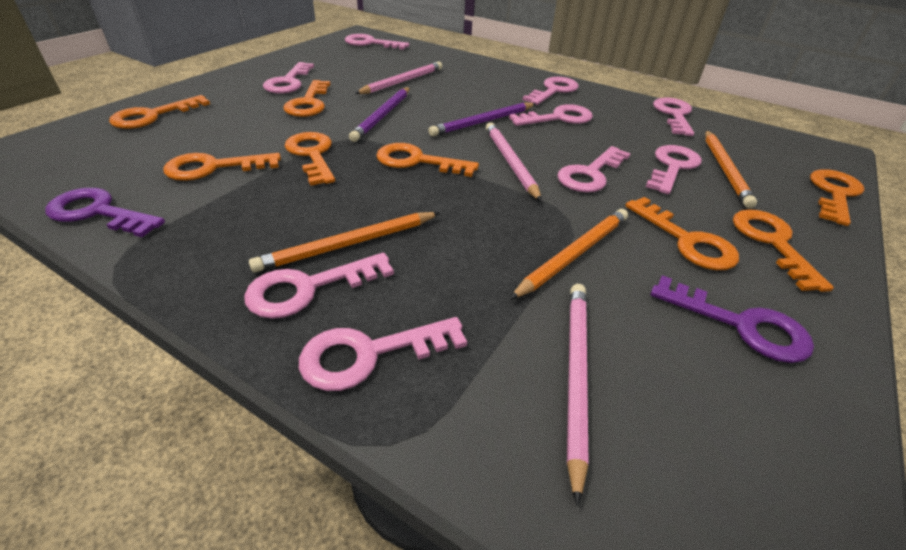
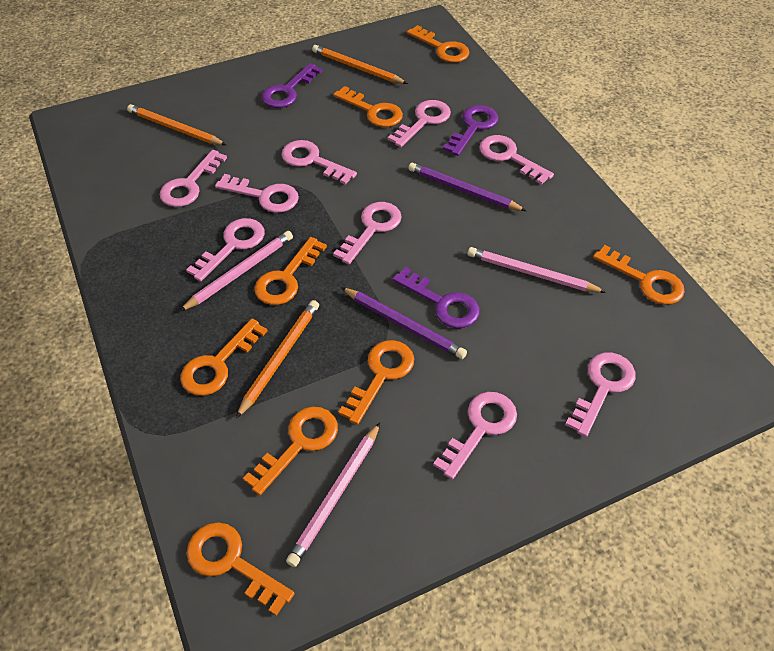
purple key: 2 -> 3

